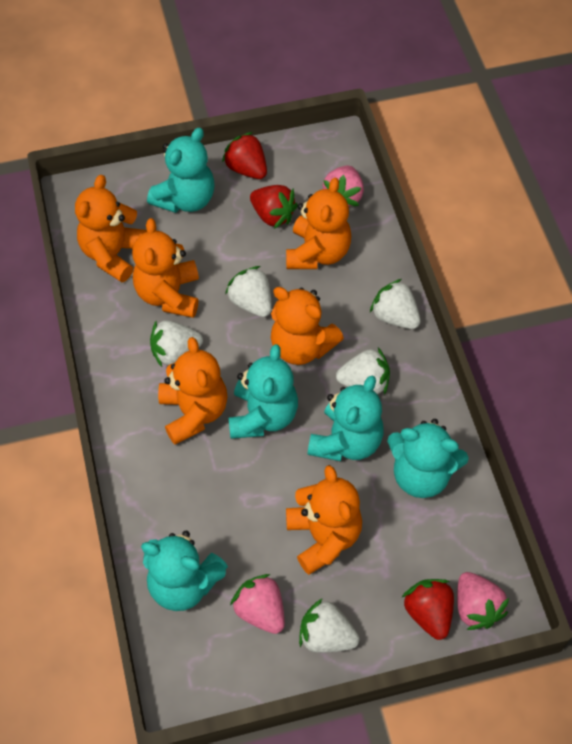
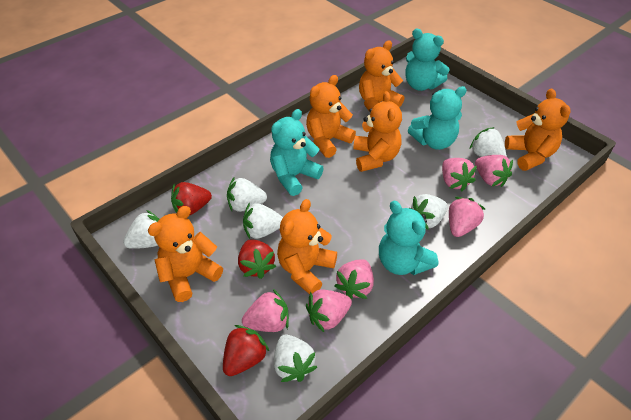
pink strawberry: 3 -> 6
turquoise teddy bear: 5 -> 4
white strawberry: 5 -> 6

